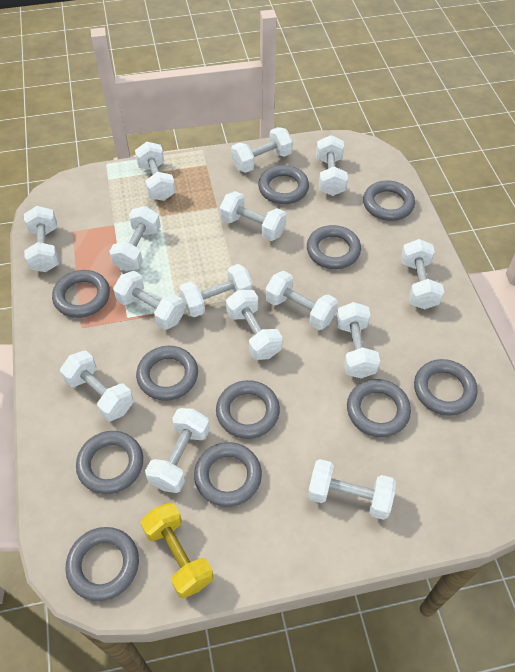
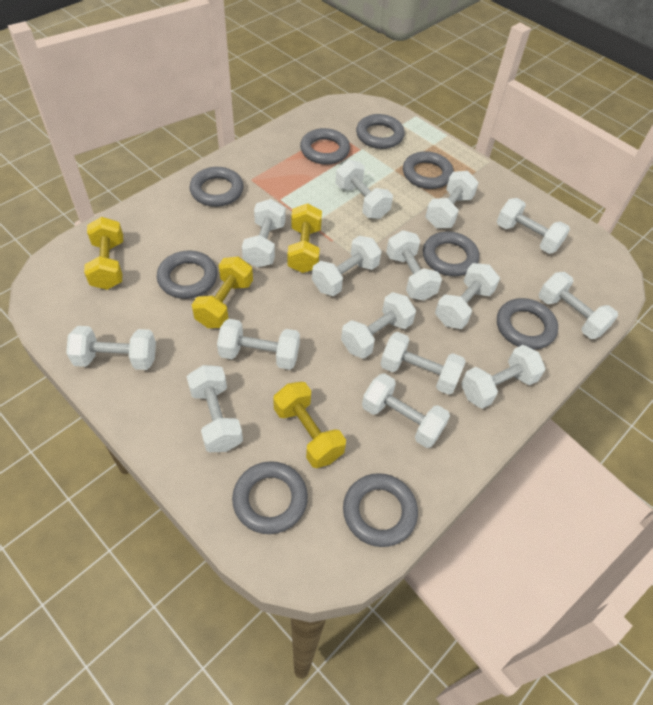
grey ring: 11 -> 9
yellow dumbbell: 1 -> 4

